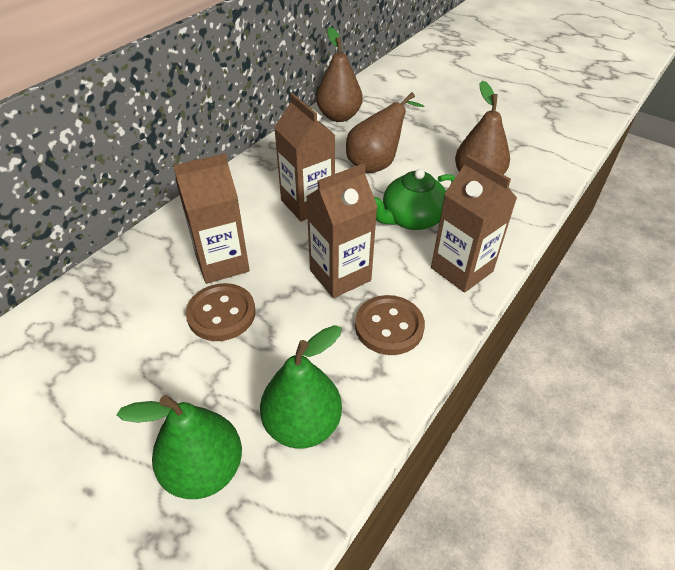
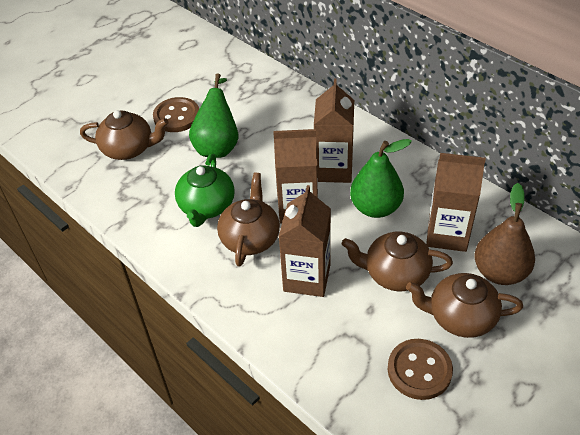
brown pear: 3 -> 1
brown teapot: 0 -> 4

